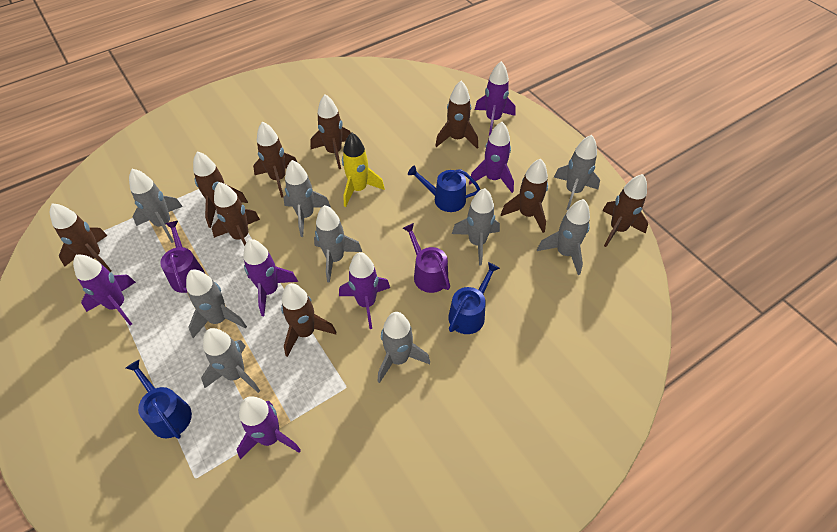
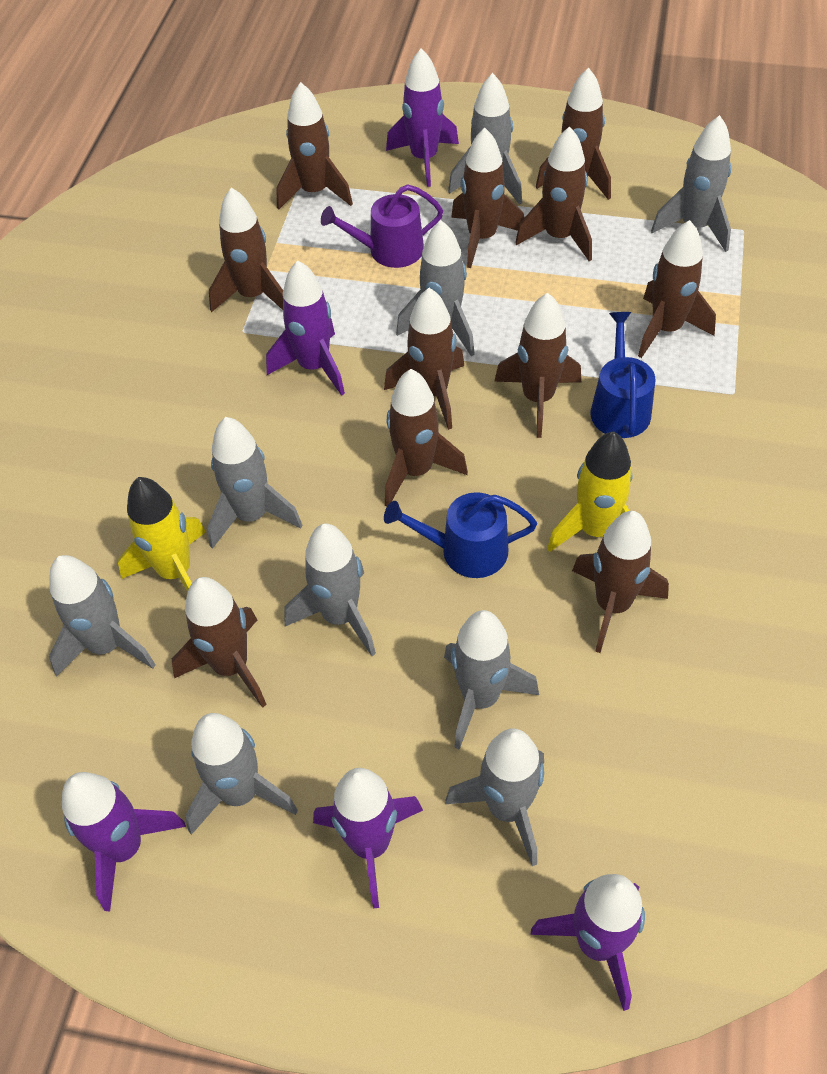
blue watering can: 3 -> 2
brown rocket: 9 -> 11
purple rocket: 6 -> 5
purple watering can: 2 -> 1
yellow rocket: 1 -> 2

